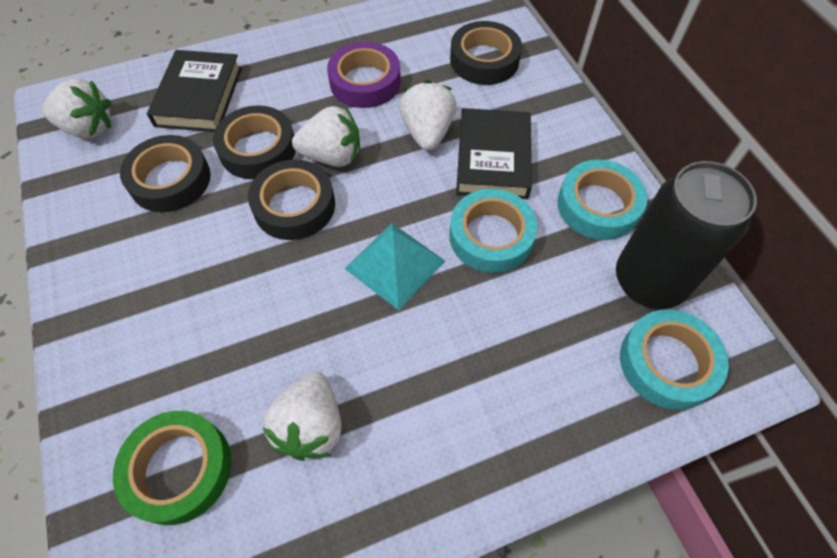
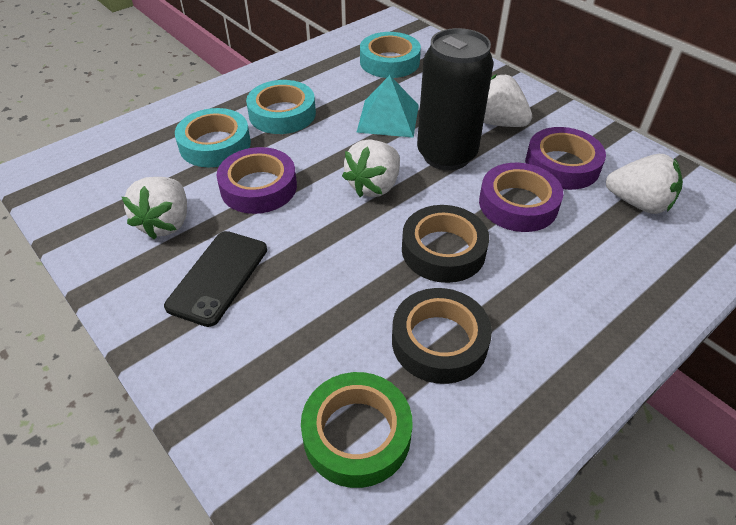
black book: 2 -> 0
black phone: 0 -> 1
black tape: 4 -> 2
purple tape: 1 -> 3

